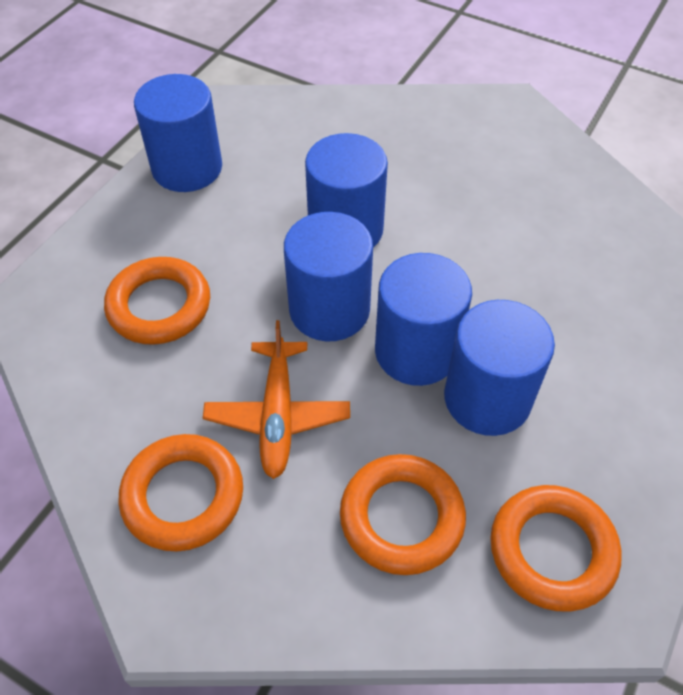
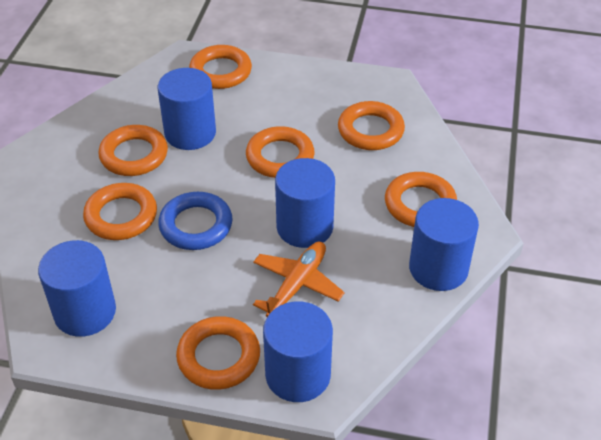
blue ring: 0 -> 1
orange ring: 4 -> 7

